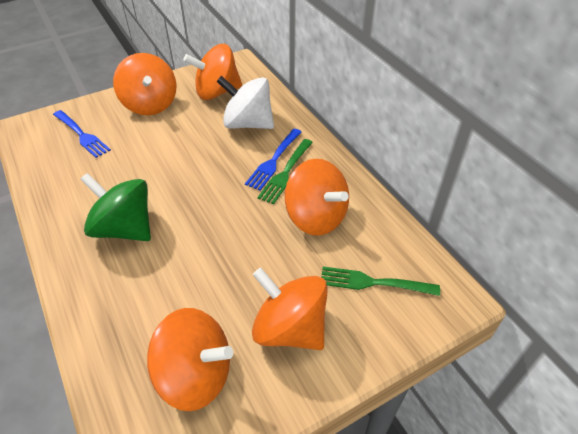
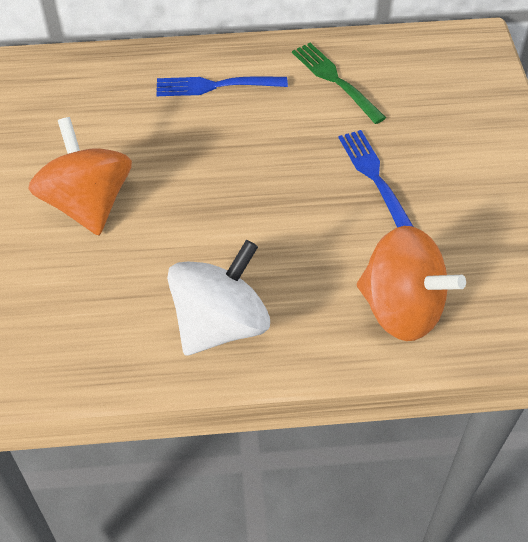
green fork: 2 -> 1
green spinning top: 1 -> 0
orange spinning top: 5 -> 2

